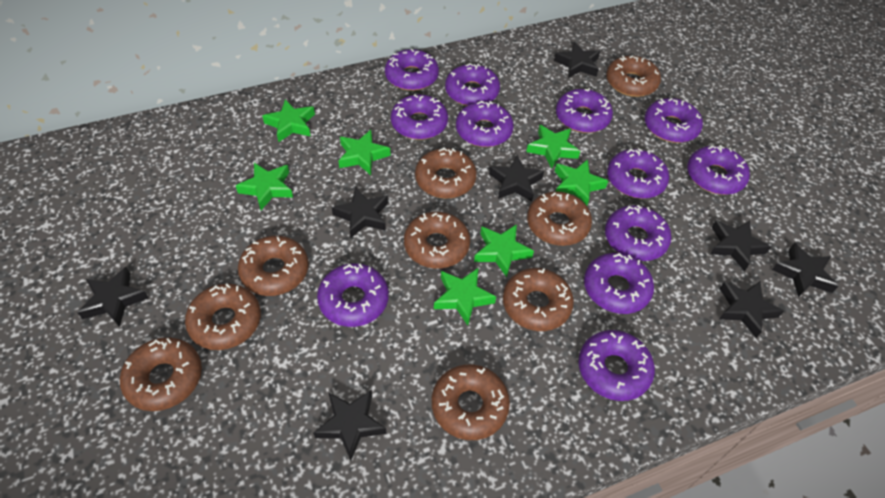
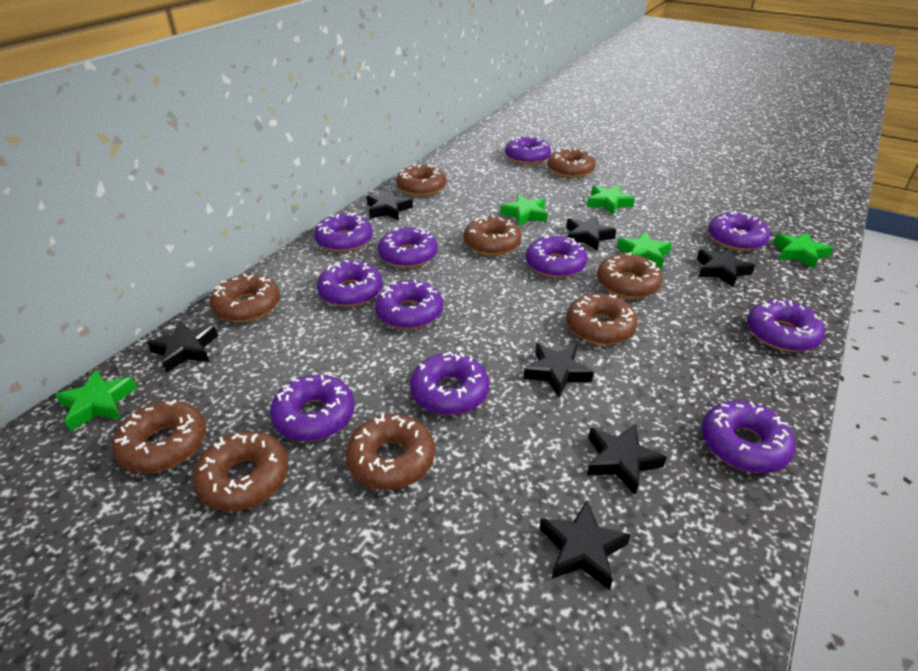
black star: 8 -> 7
green star: 7 -> 5
purple donut: 12 -> 11

